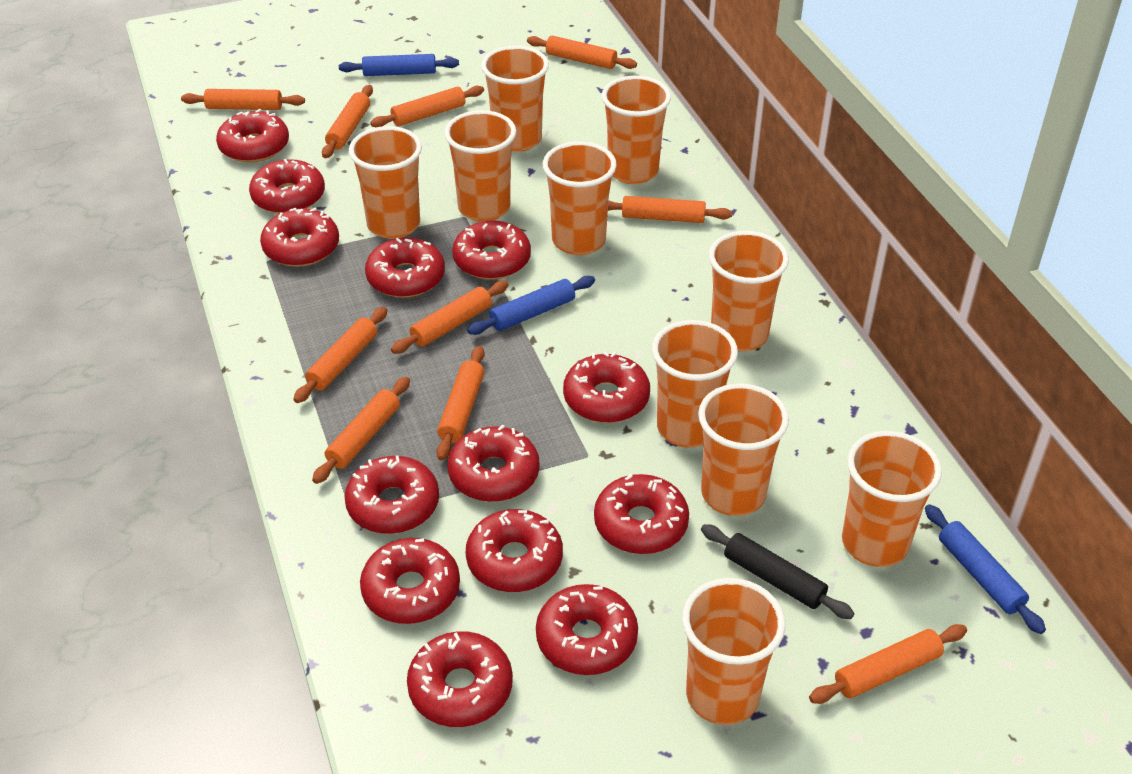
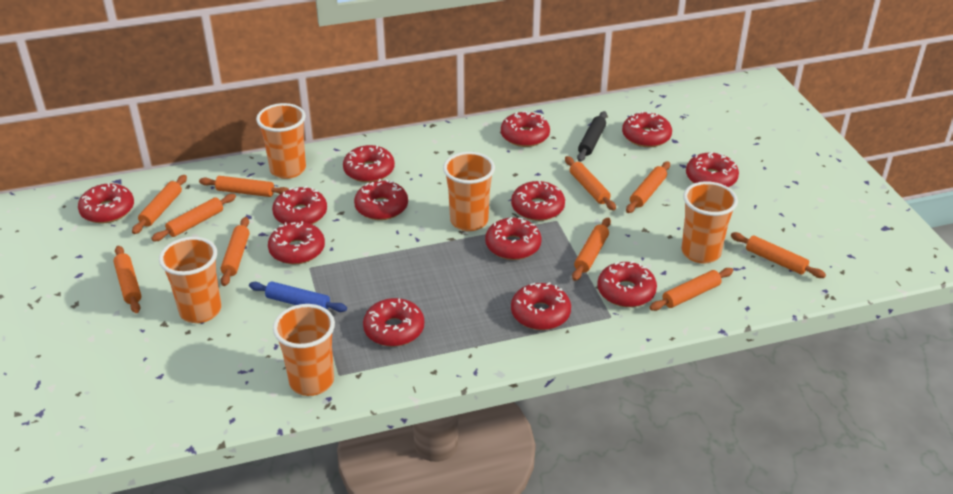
blue rolling pin: 3 -> 1
orange cup: 10 -> 5

